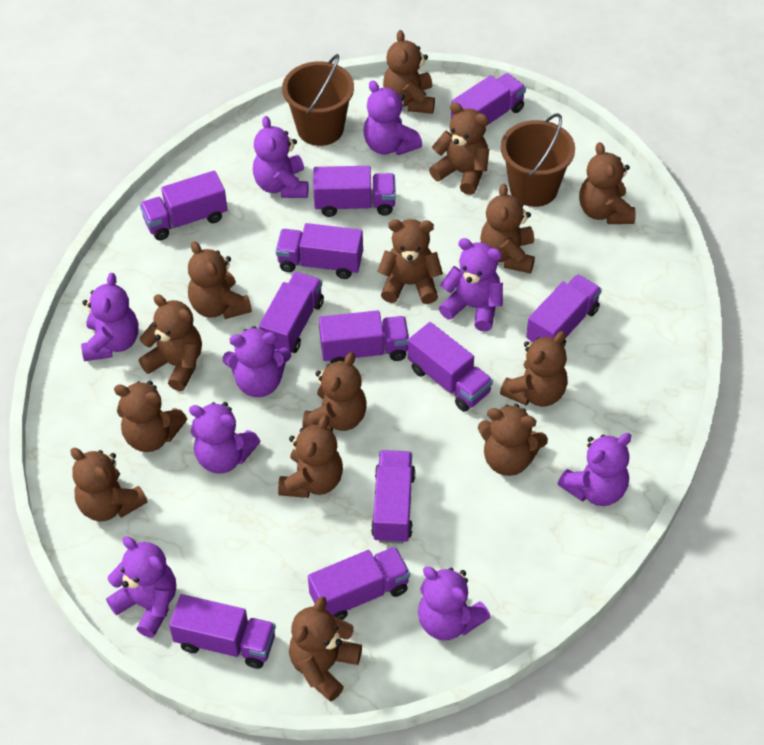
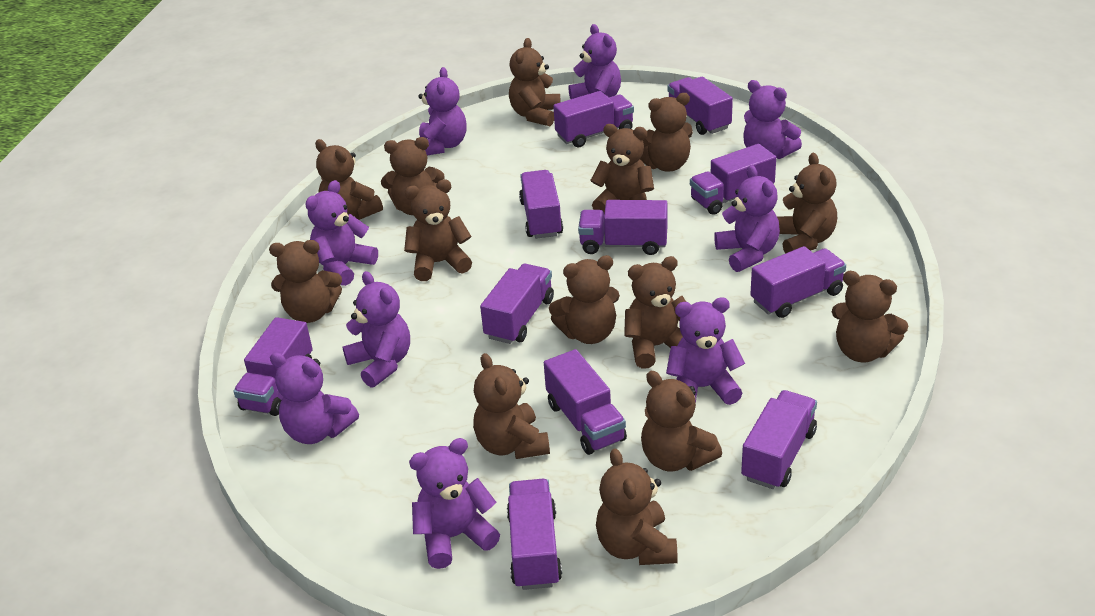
brown bucket: 2 -> 0

